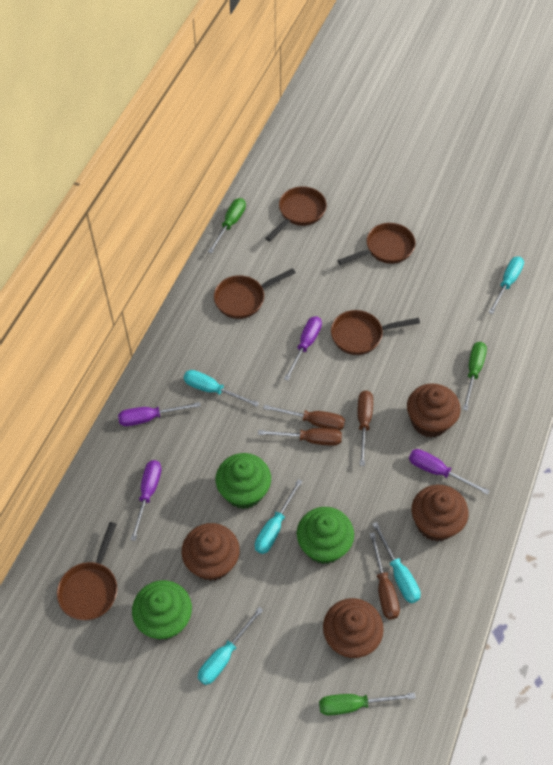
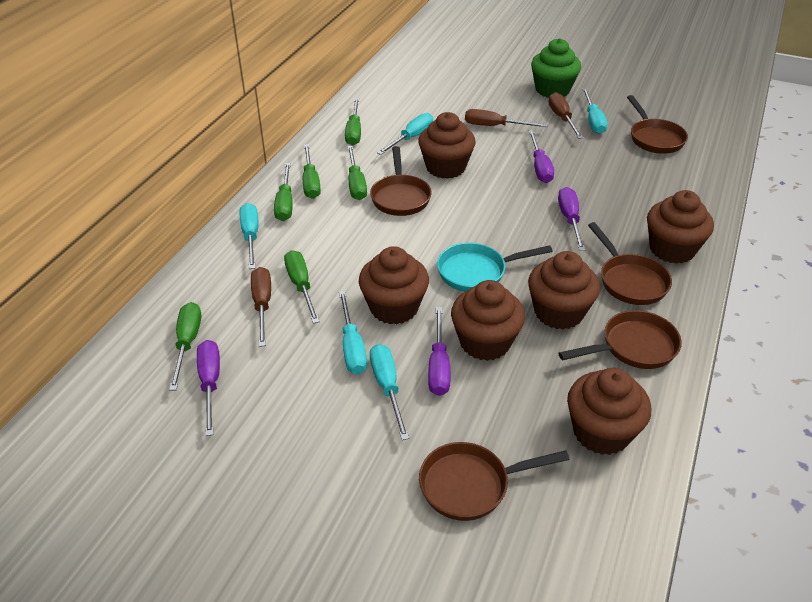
brown cupcake: 4 -> 6
brown screwdriver: 4 -> 3
green cupcake: 3 -> 1
green screwdriver: 3 -> 6
turquoise pan: 0 -> 1

